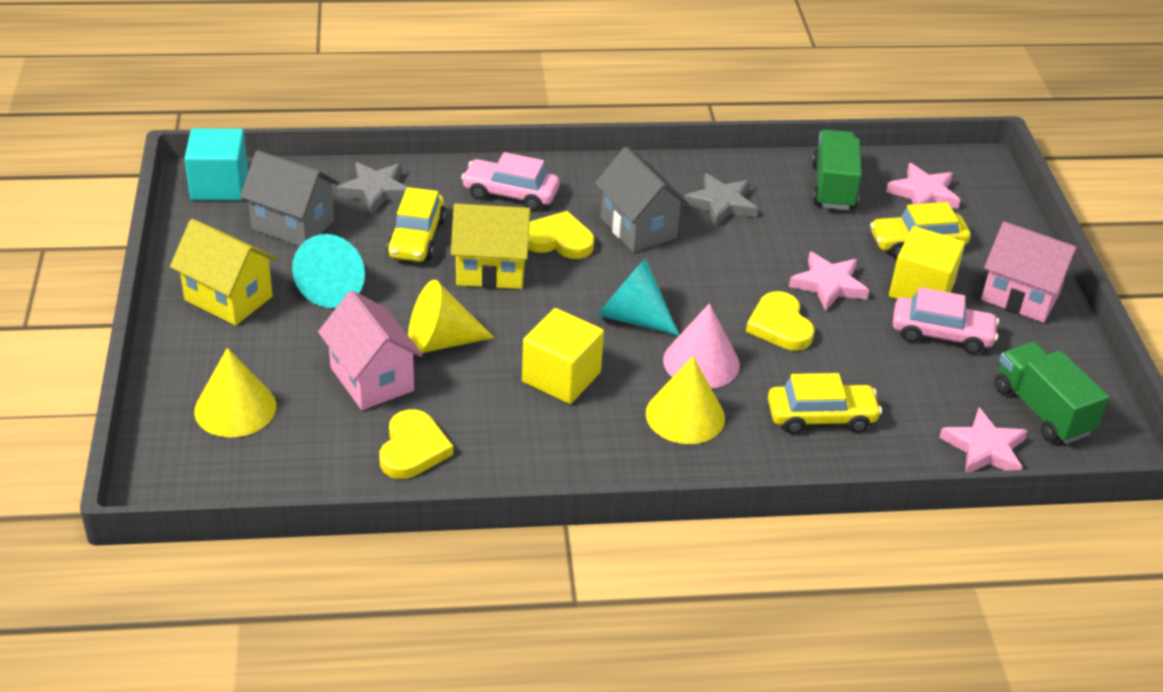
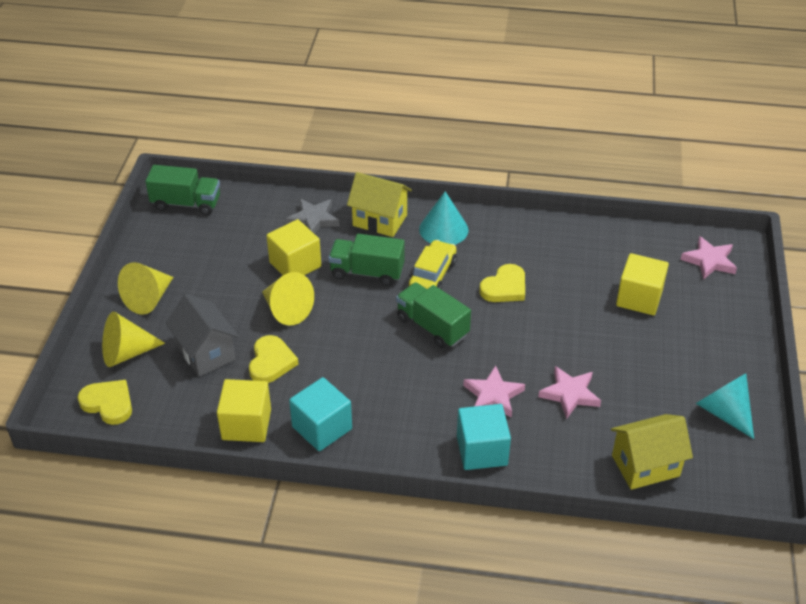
green truck: 2 -> 3
grey house: 2 -> 1
grey star: 2 -> 1
pink car: 2 -> 0
pink cone: 1 -> 0
pink house: 2 -> 0
turquoise cube: 1 -> 2
yellow car: 3 -> 1
yellow cube: 2 -> 3

